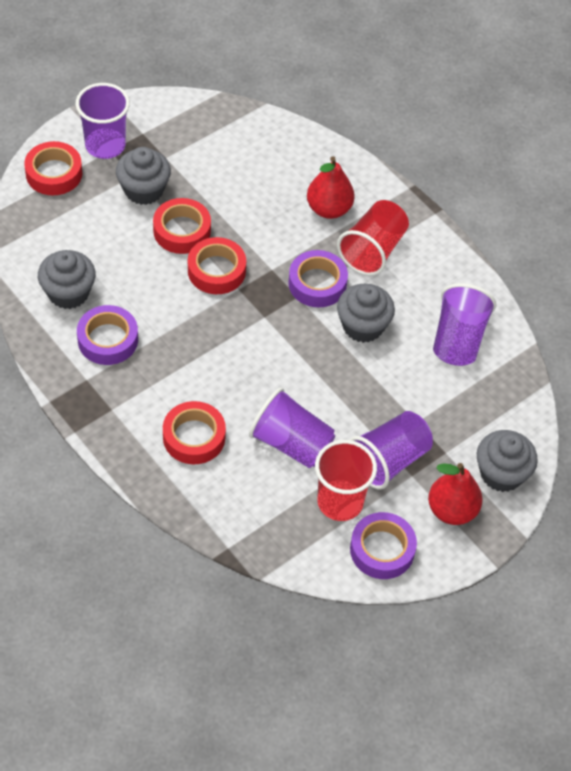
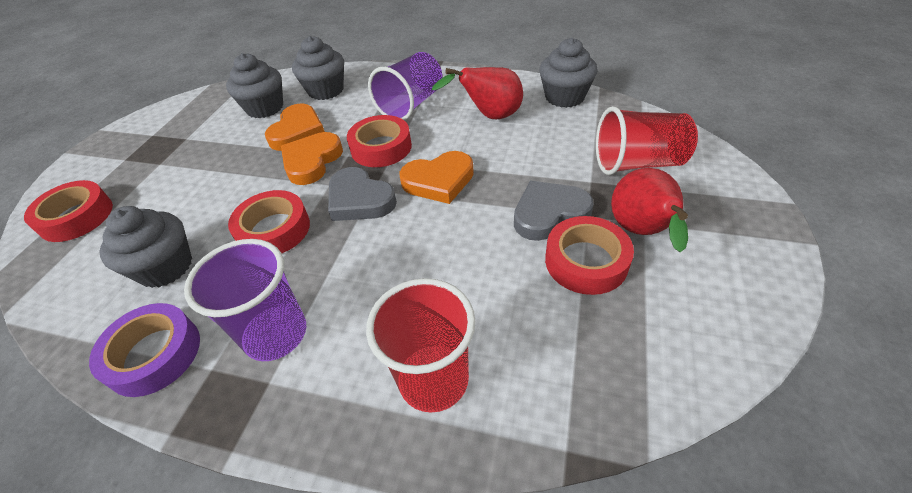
grey heart: 0 -> 2
orange heart: 0 -> 3
purple cup: 4 -> 2
purple tape: 3 -> 1

